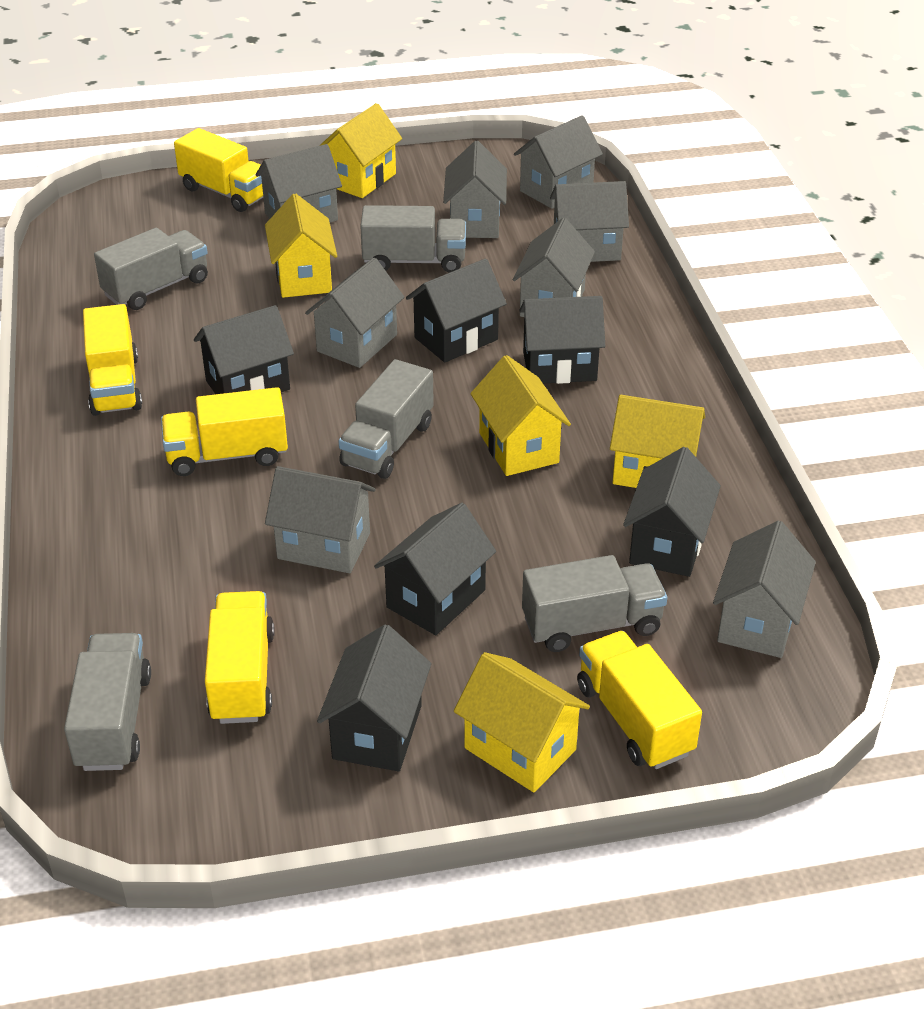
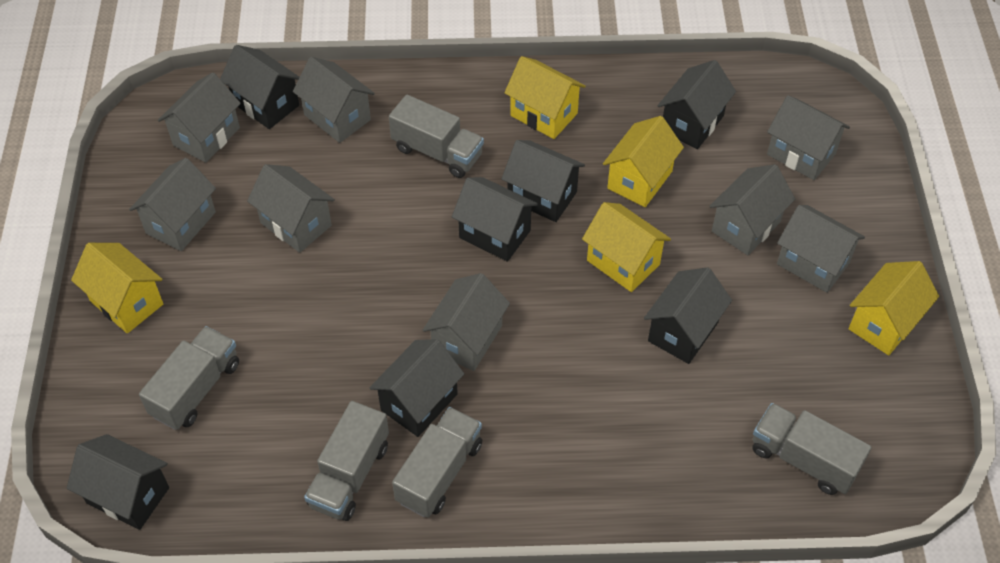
black house: 6 -> 7
yellow truck: 5 -> 0

